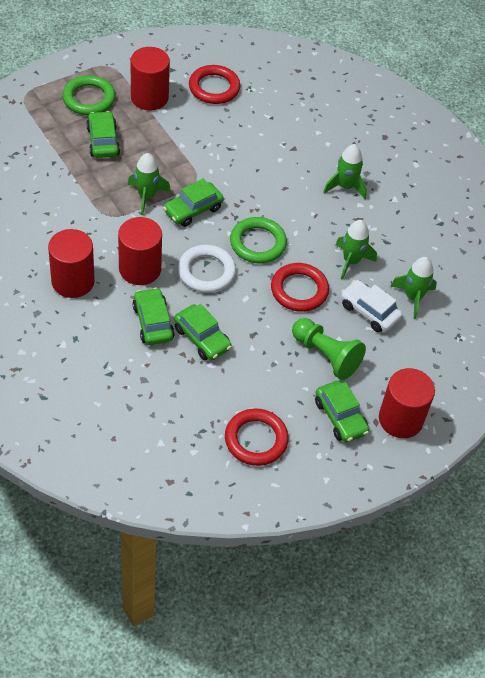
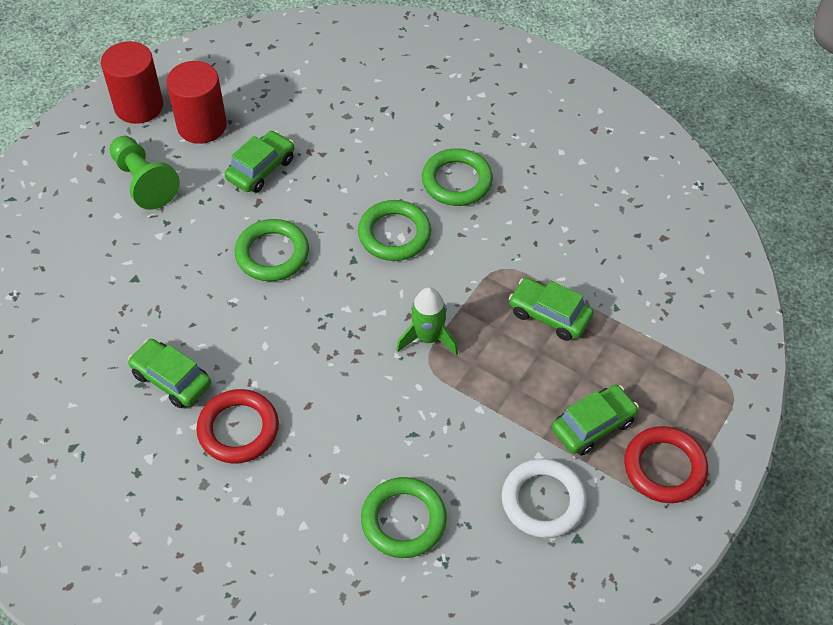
green car: 5 -> 4
green ring: 2 -> 4
green rocket: 4 -> 1
red cylinder: 4 -> 2
red ring: 3 -> 2
white car: 1 -> 0

